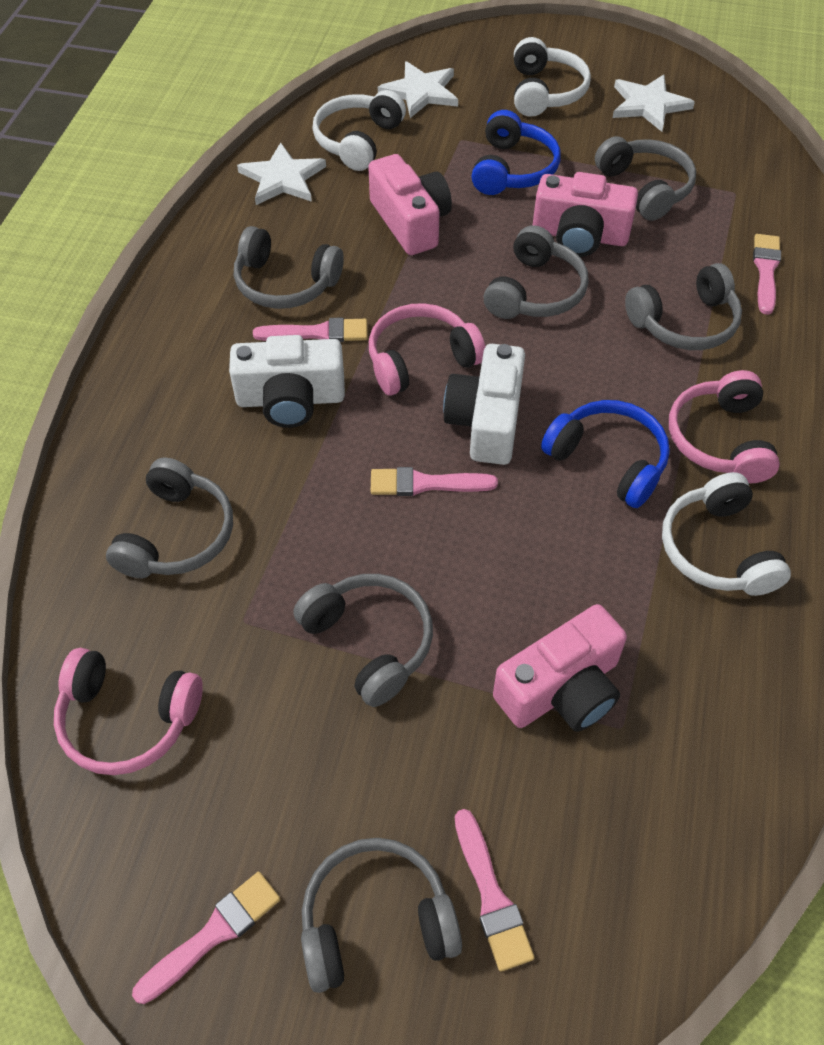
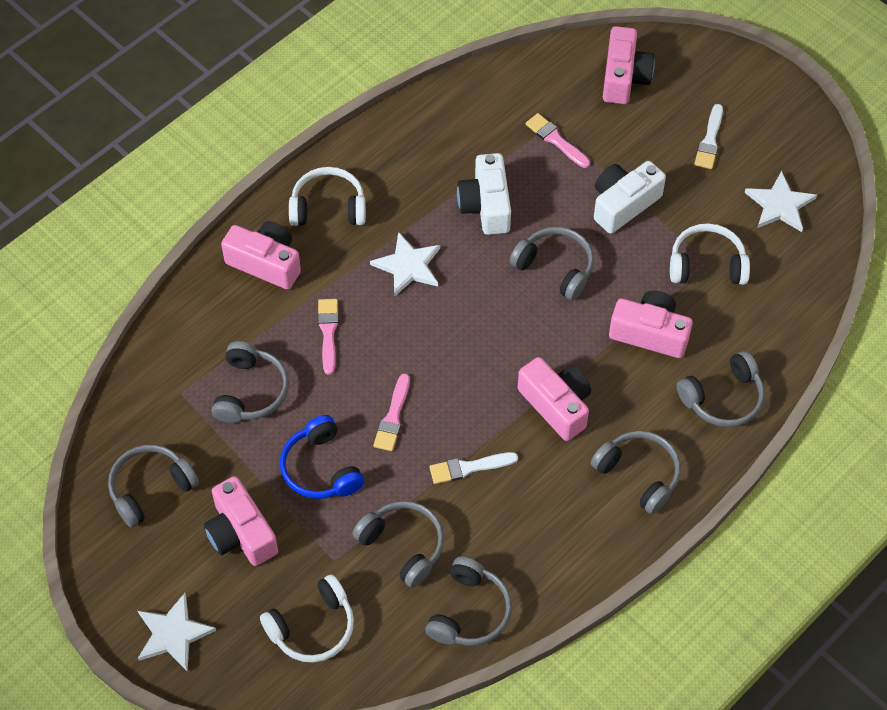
blue headphones: 2 -> 1
pink brush: 5 -> 3
pink camera: 3 -> 5
pink headphones: 3 -> 0
white brush: 0 -> 2

